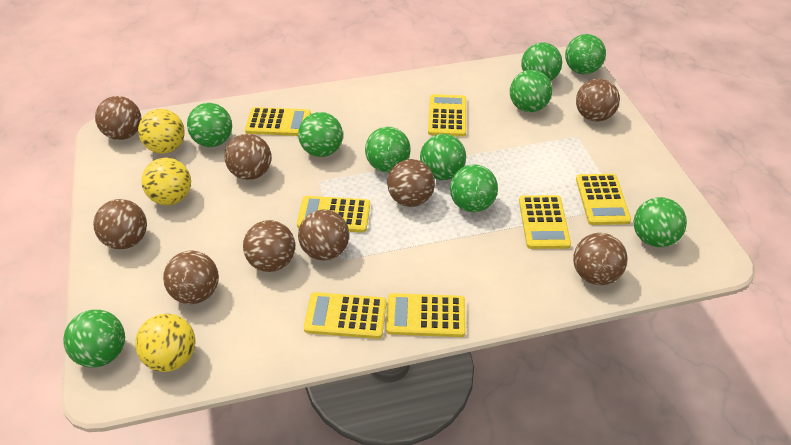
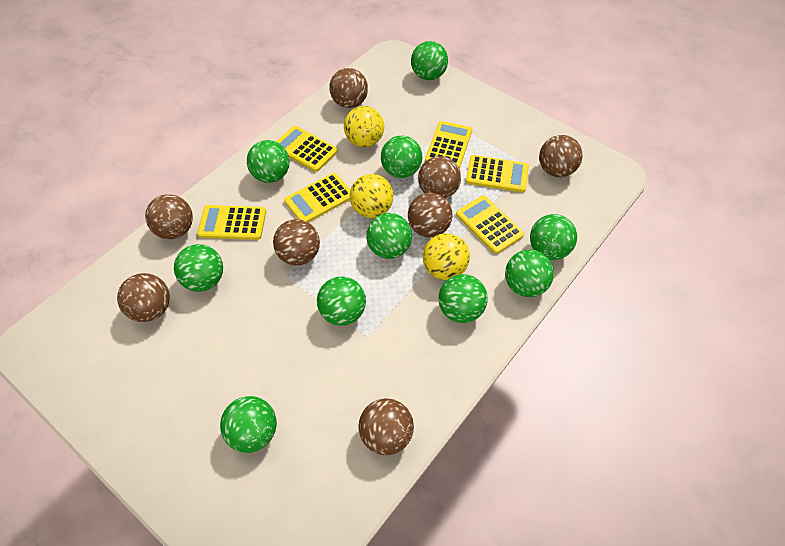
brown ball: 9 -> 8
yellow calculator: 7 -> 6

